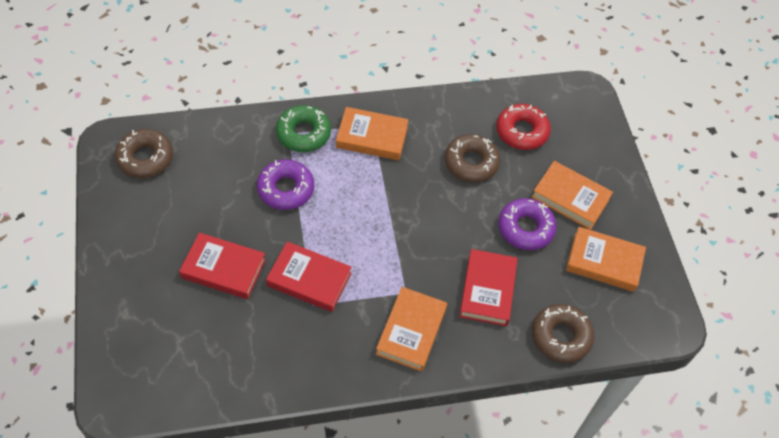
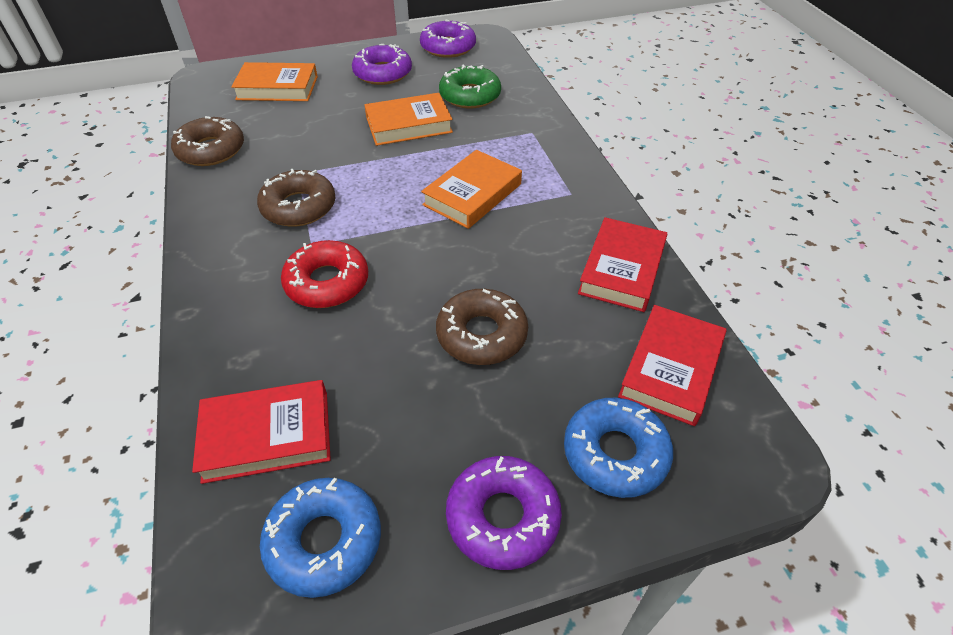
blue donut: 0 -> 2
orange book: 4 -> 3
purple donut: 2 -> 3

